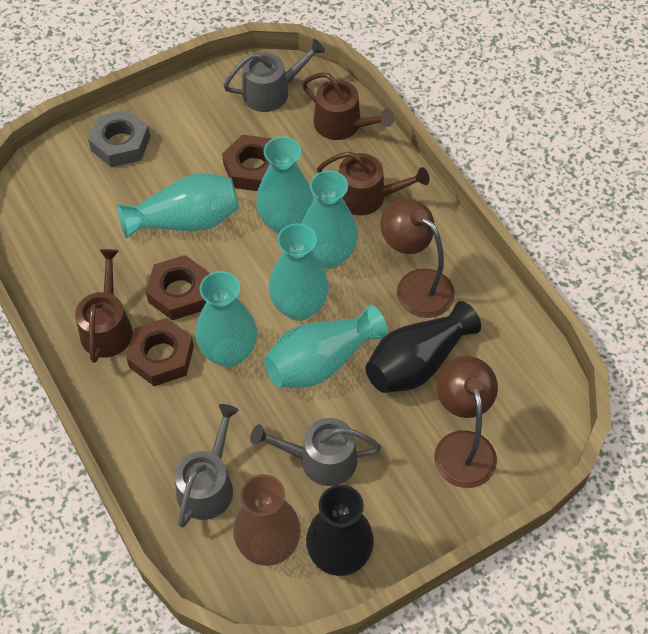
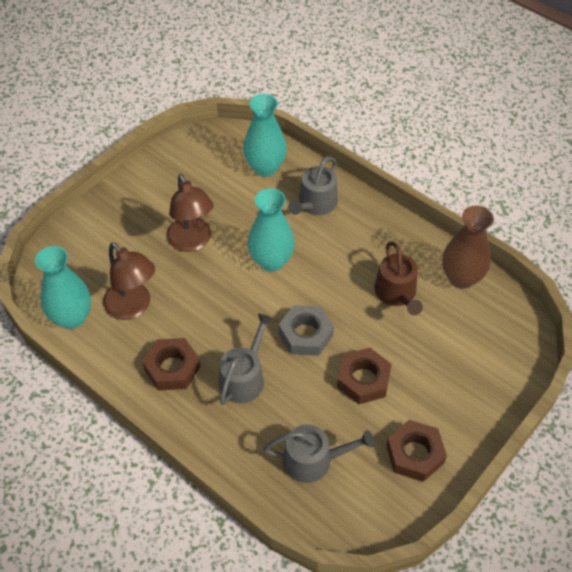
black vase: 2 -> 0
brown watering can: 3 -> 1
turquoise vase: 6 -> 3

